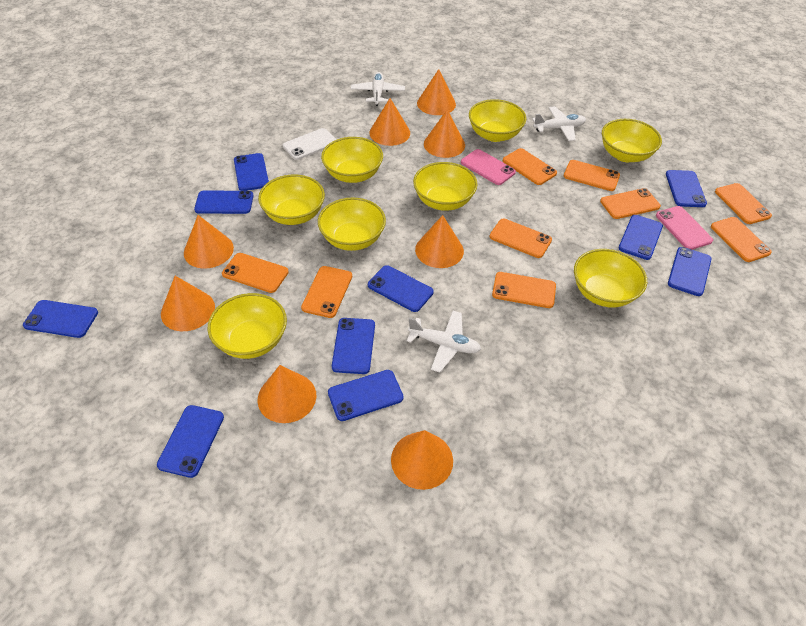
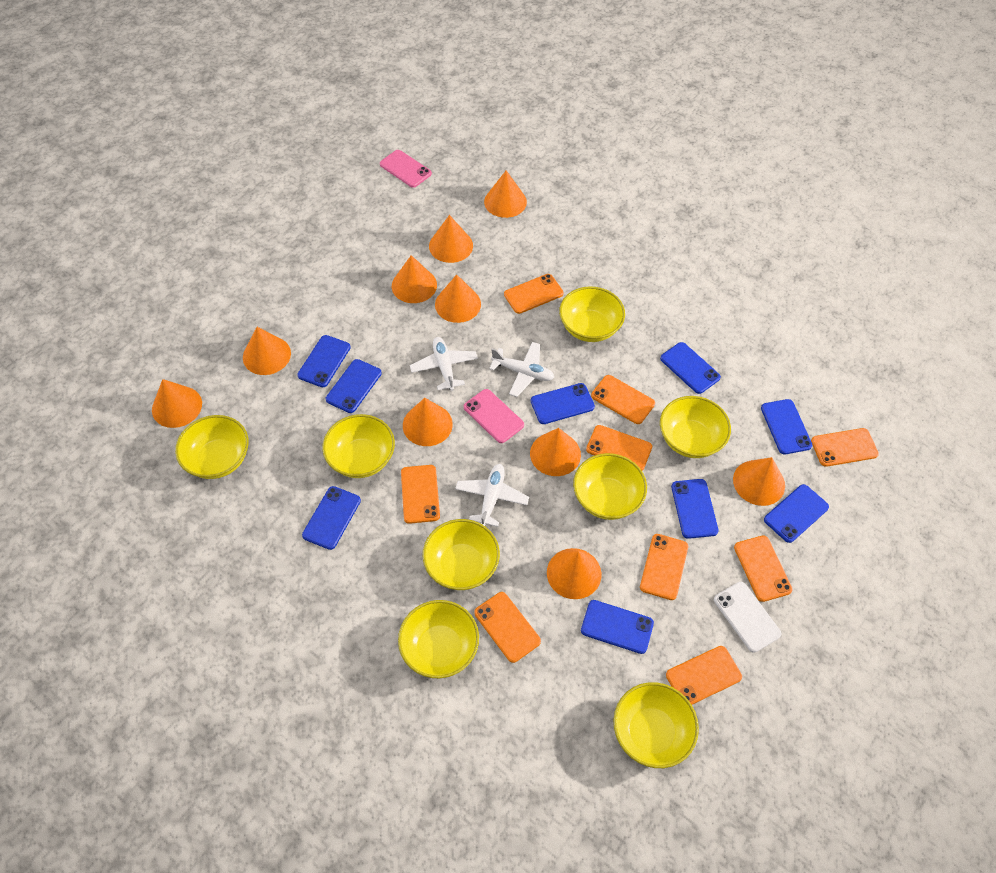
blue phone: 10 -> 9
orange cone: 8 -> 10

